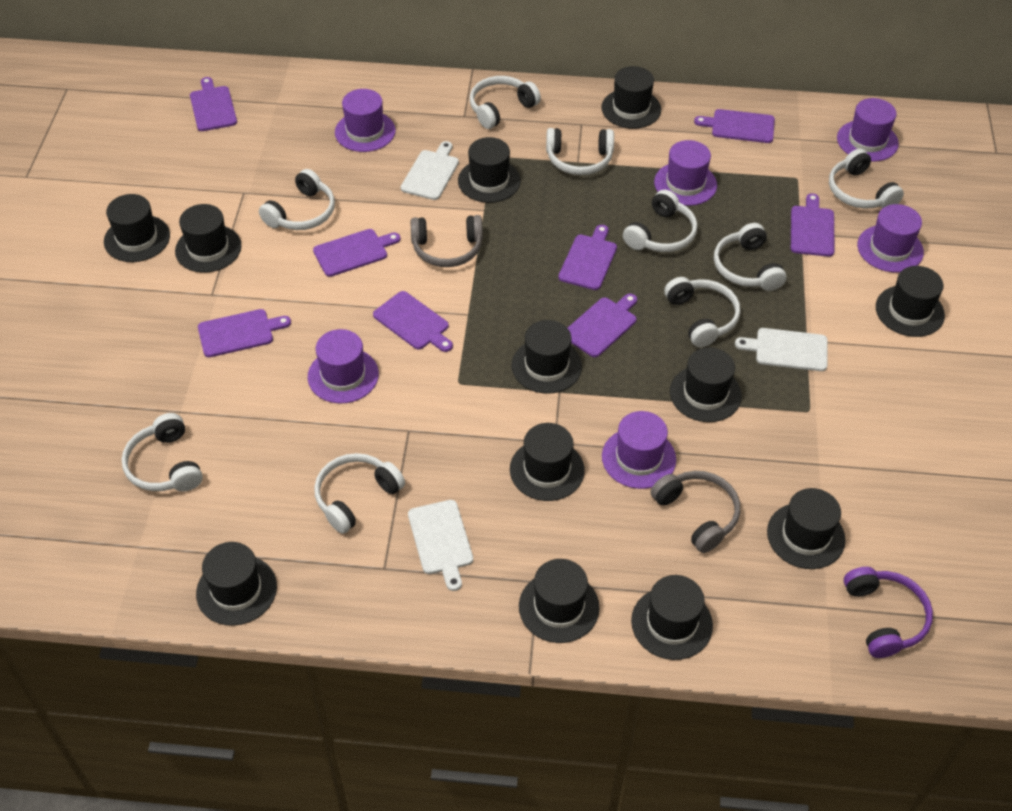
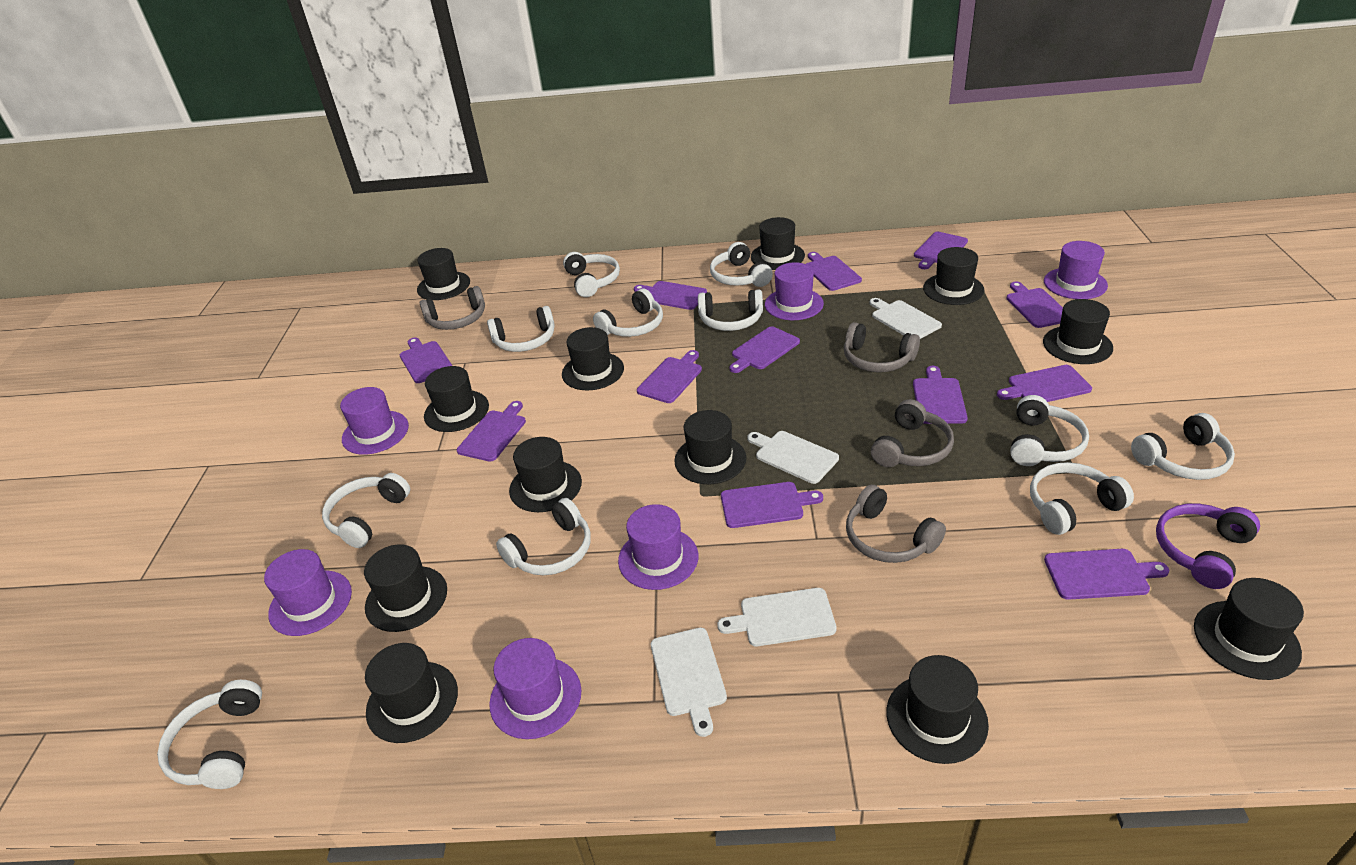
grey headphones: 2 -> 4
purple cutting board: 8 -> 12
white cutting board: 3 -> 4
white headphones: 9 -> 11

